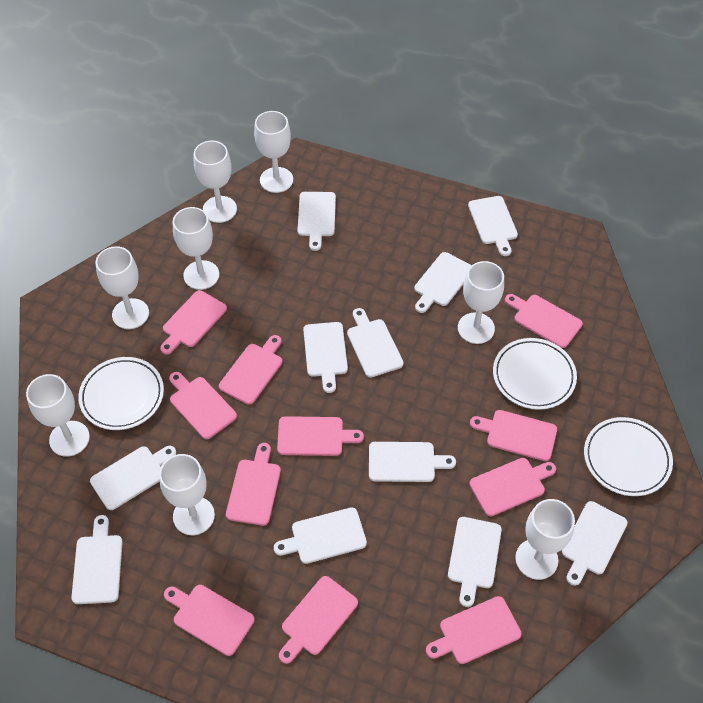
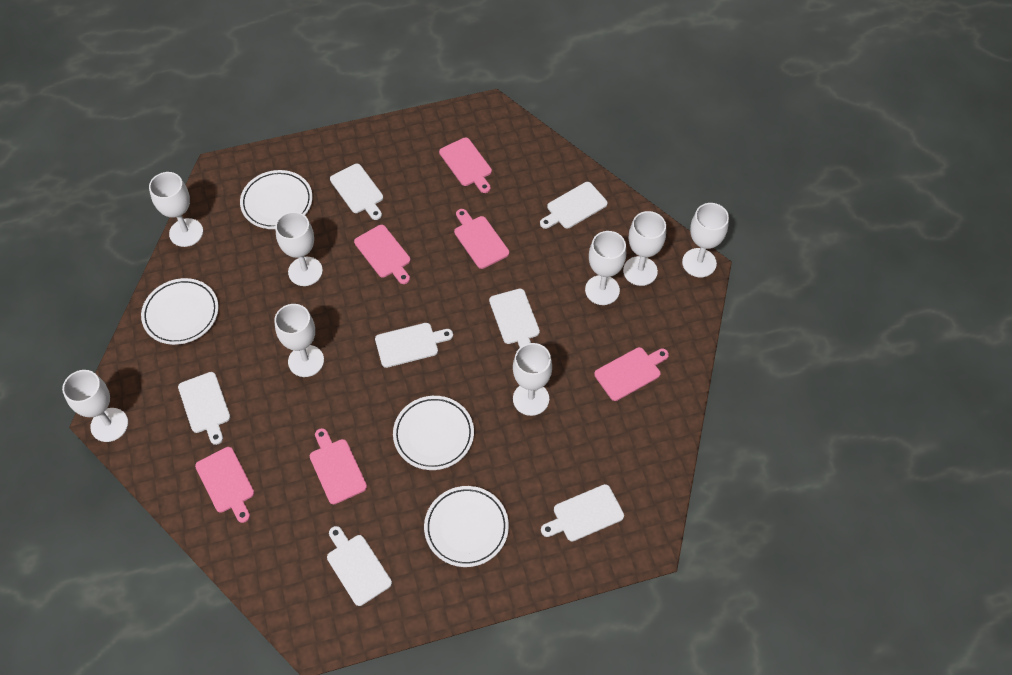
pink cutting board: 11 -> 6
white cutting board: 11 -> 7
white plate: 3 -> 4

